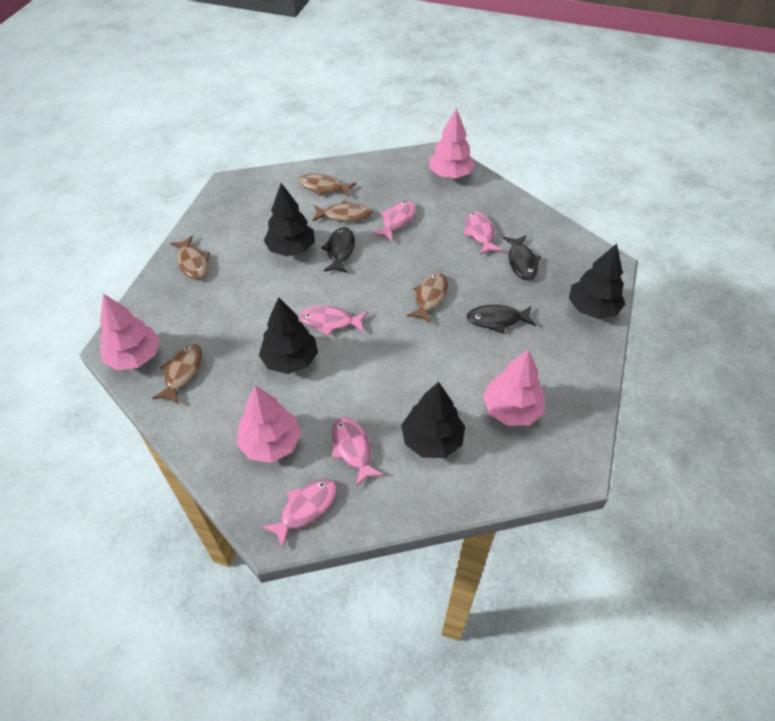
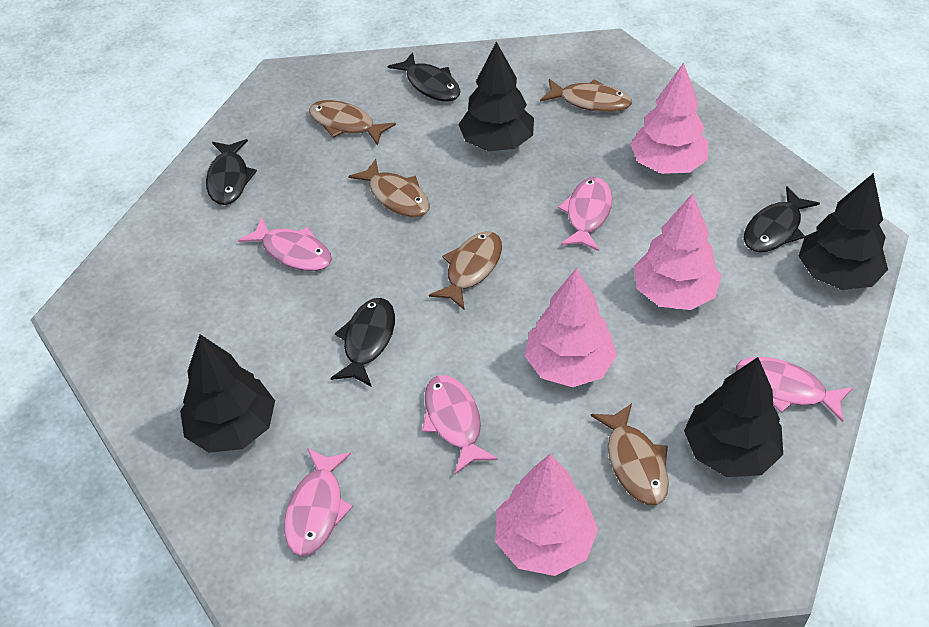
black fish: 3 -> 4

